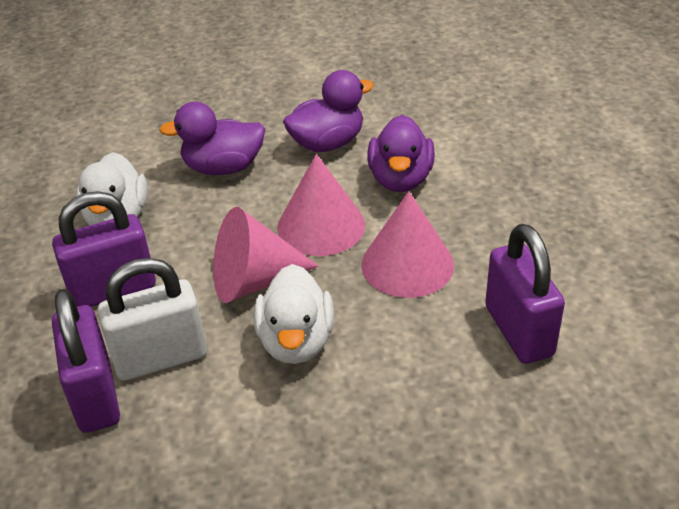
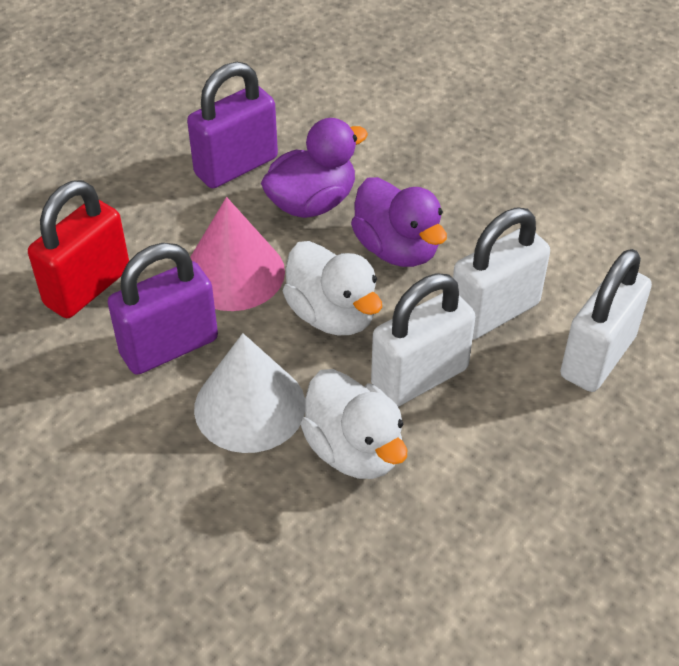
pink cone: 3 -> 1
purple duck: 3 -> 2
purple padlock: 3 -> 2
red padlock: 0 -> 1
white cone: 0 -> 1
white padlock: 1 -> 3

